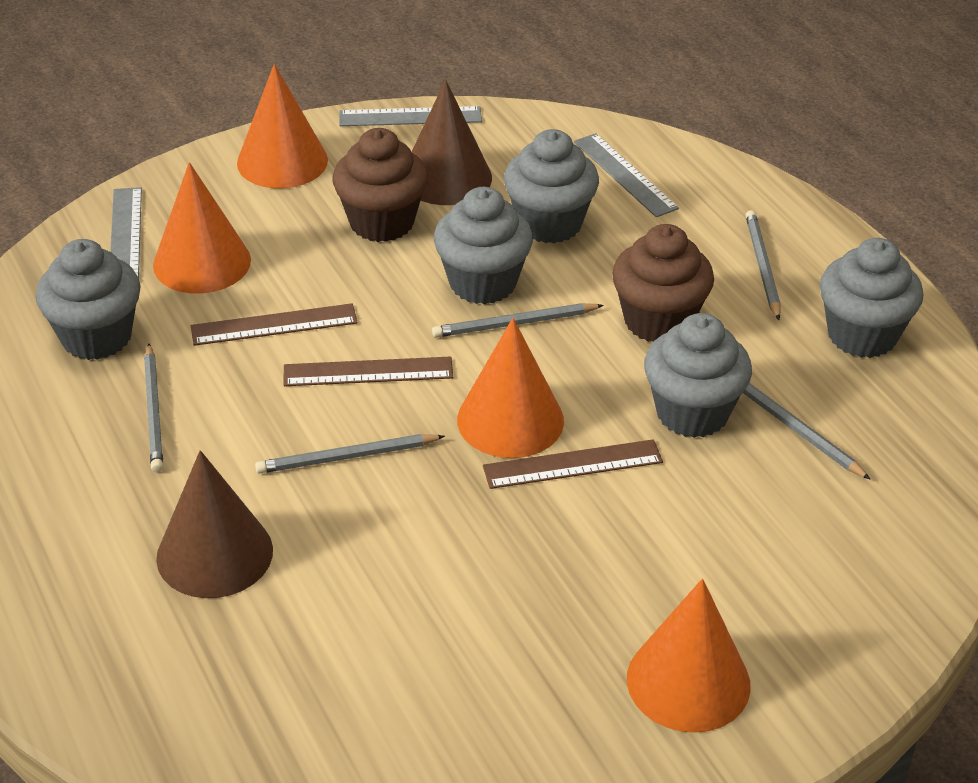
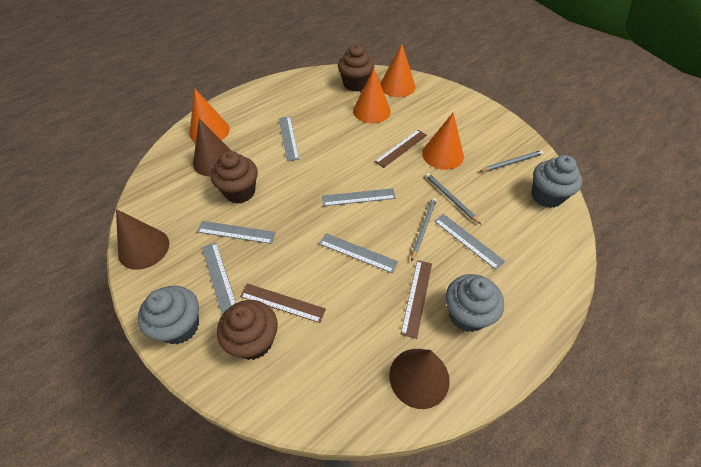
brown cone: 2 -> 3
brown cupcake: 2 -> 3
grey cupcake: 5 -> 3
grey pencil: 5 -> 3
grey ruler: 3 -> 6

